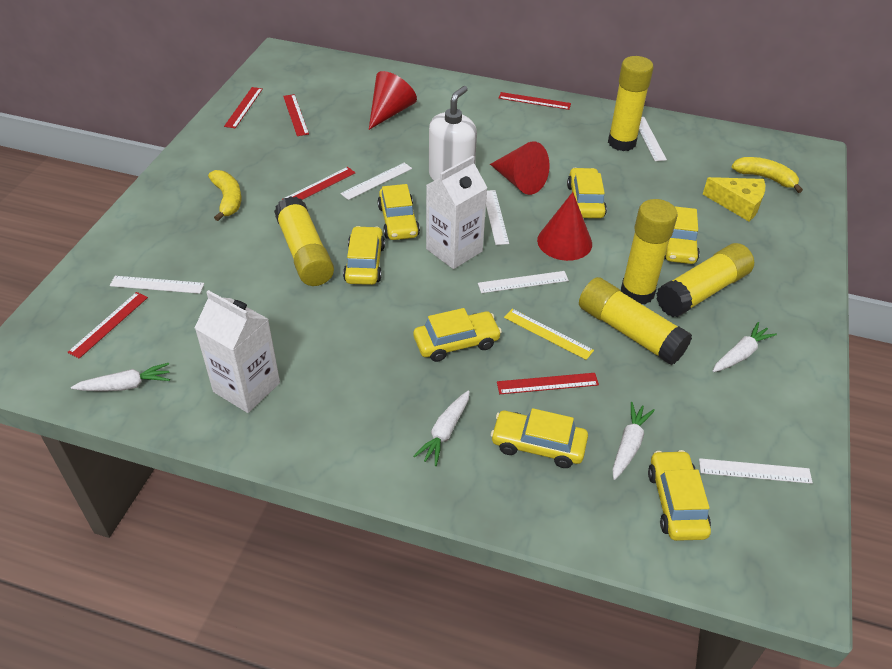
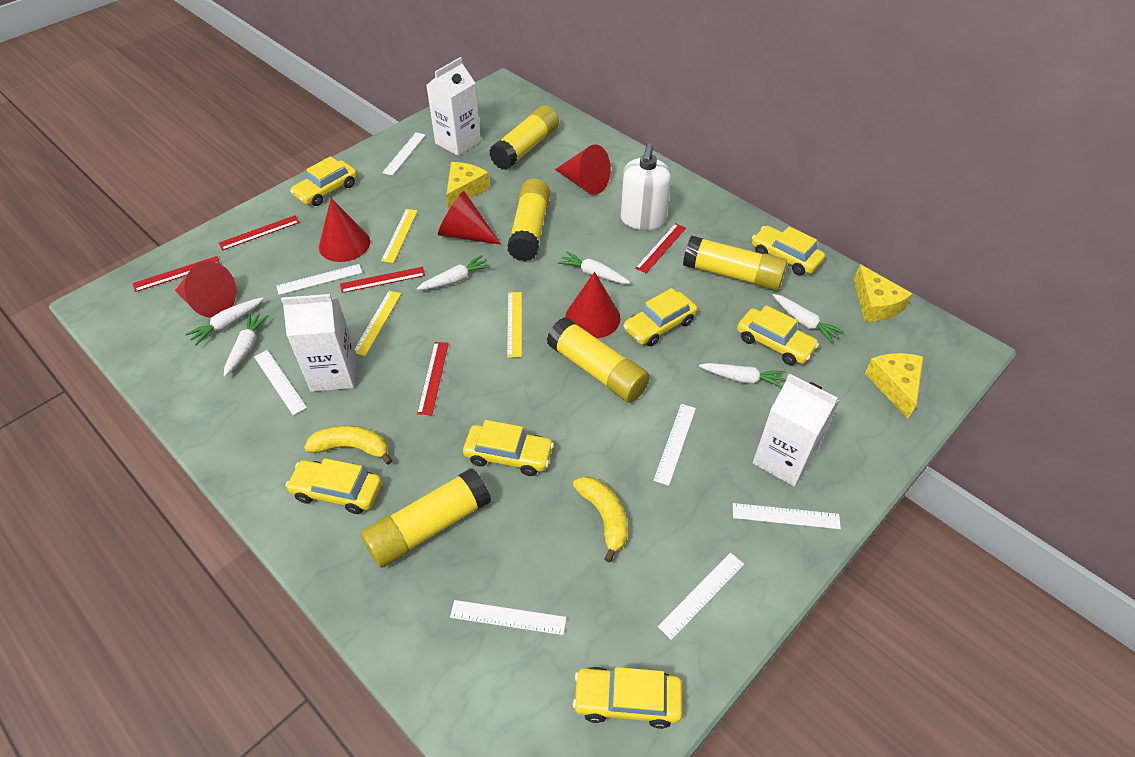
red cone: 3 -> 5
red ruler: 6 -> 5
white carrot: 4 -> 6
white carton: 2 -> 3
white ruler: 6 -> 7
yellow cheese: 1 -> 3
yellow ruler: 1 -> 3

